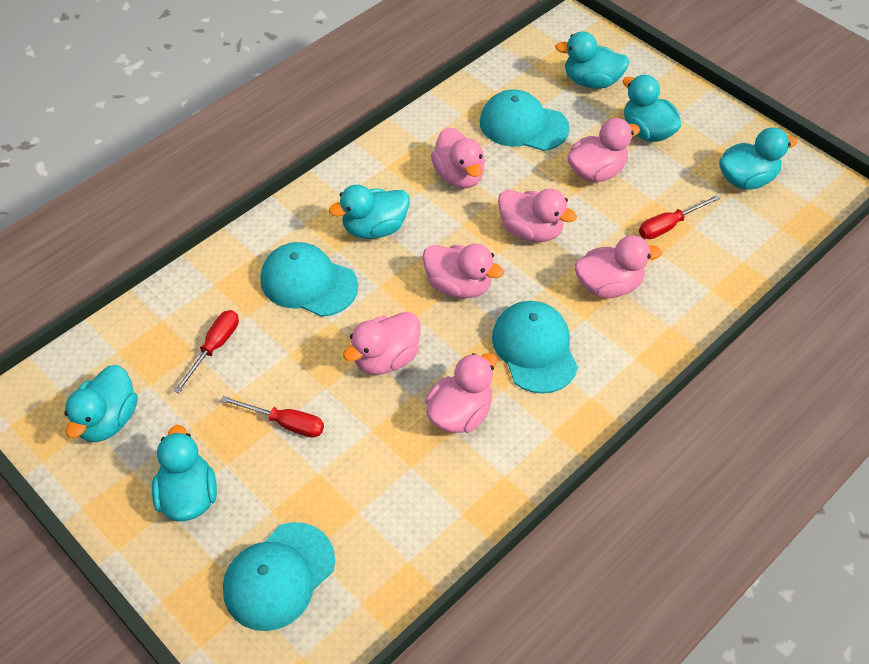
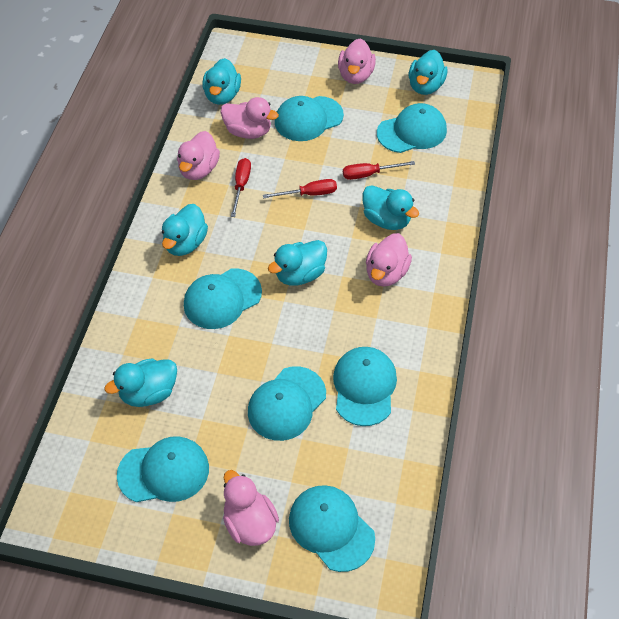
pink duck: 7 -> 5
turquoise cap: 4 -> 7

